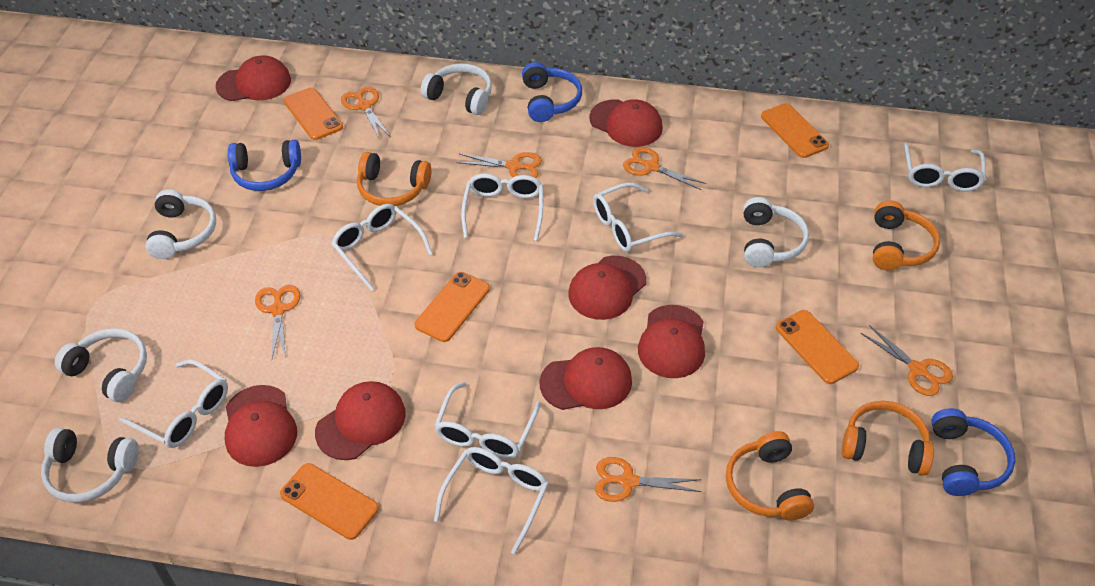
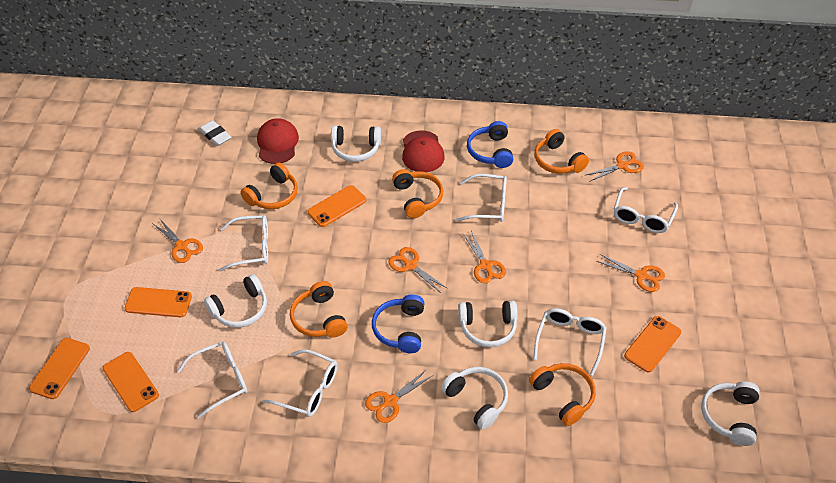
blue headphones: 3 -> 2
orange headphones: 4 -> 5
red cap: 7 -> 2
white eraser: 0 -> 1
white glasses: 7 -> 6

